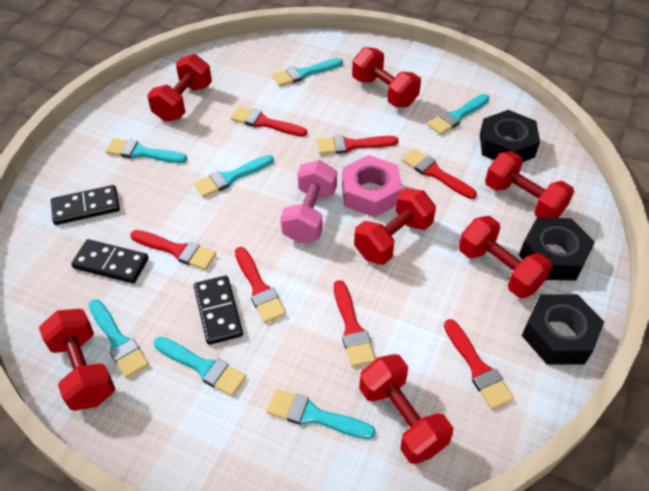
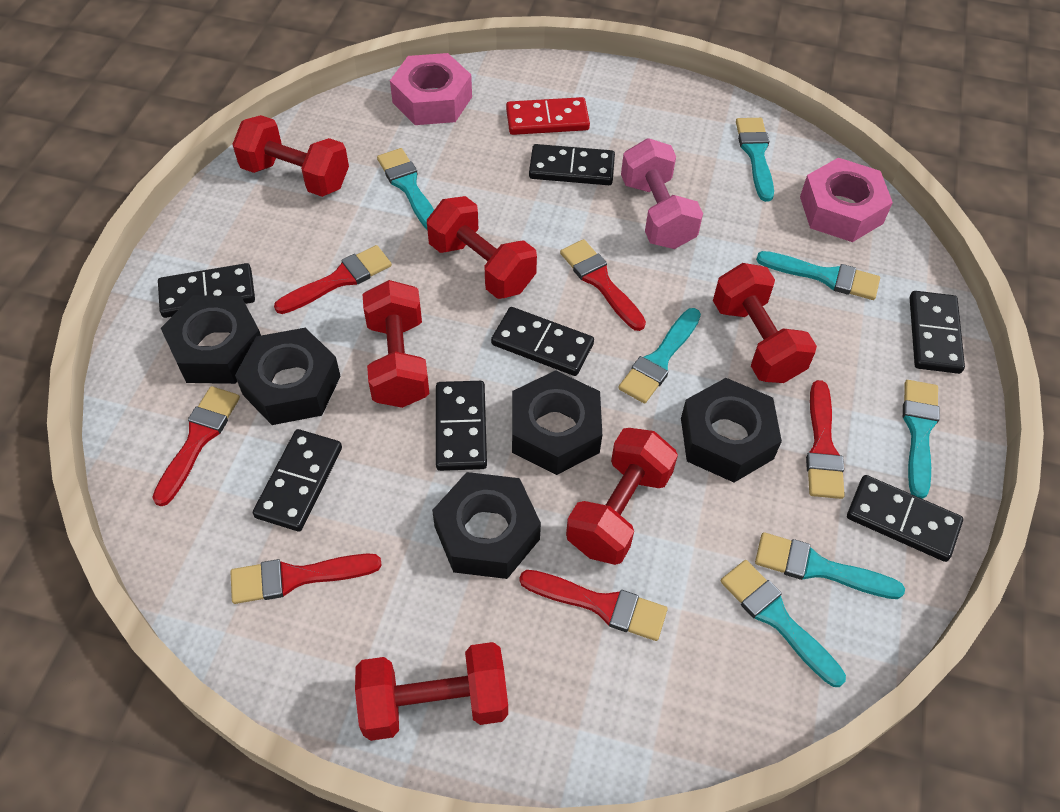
black domino: 3 -> 7
black nut: 3 -> 5
pink nut: 1 -> 2
red brush: 7 -> 6
red domino: 0 -> 1
red dumbbell: 7 -> 6

